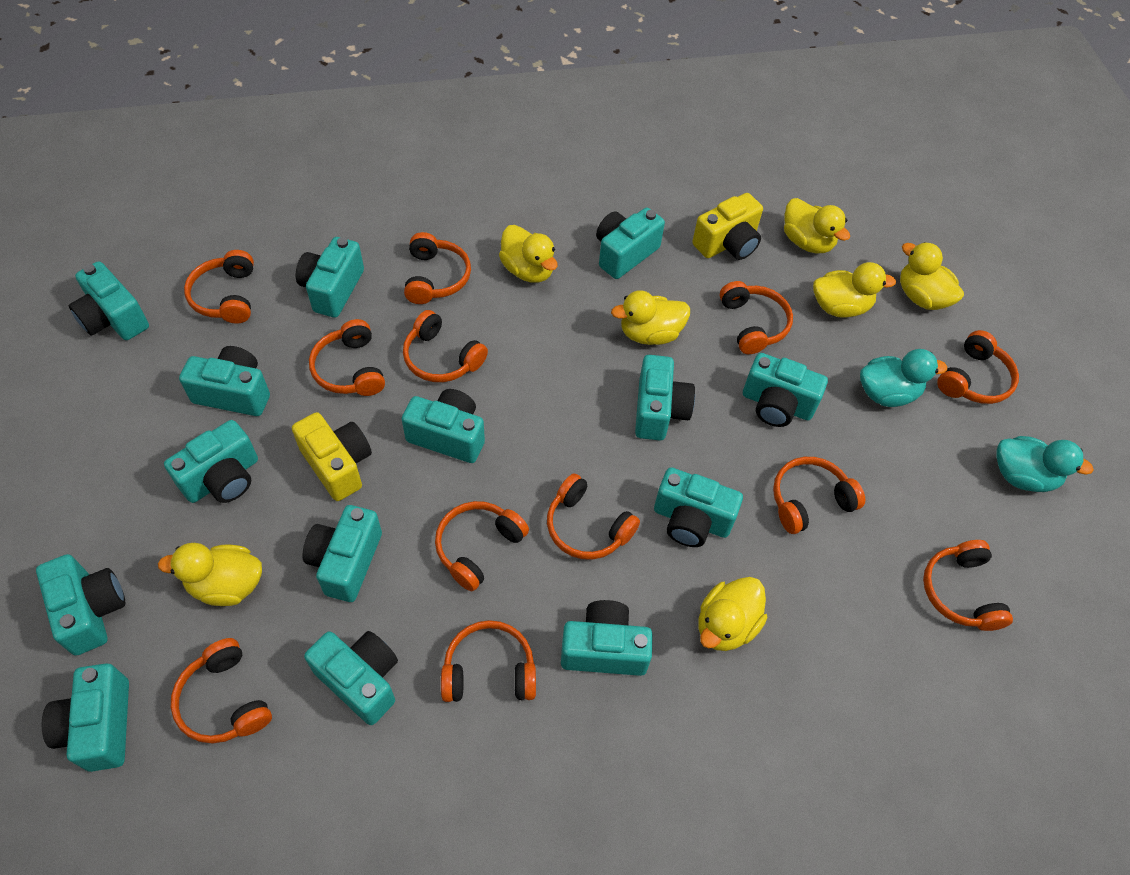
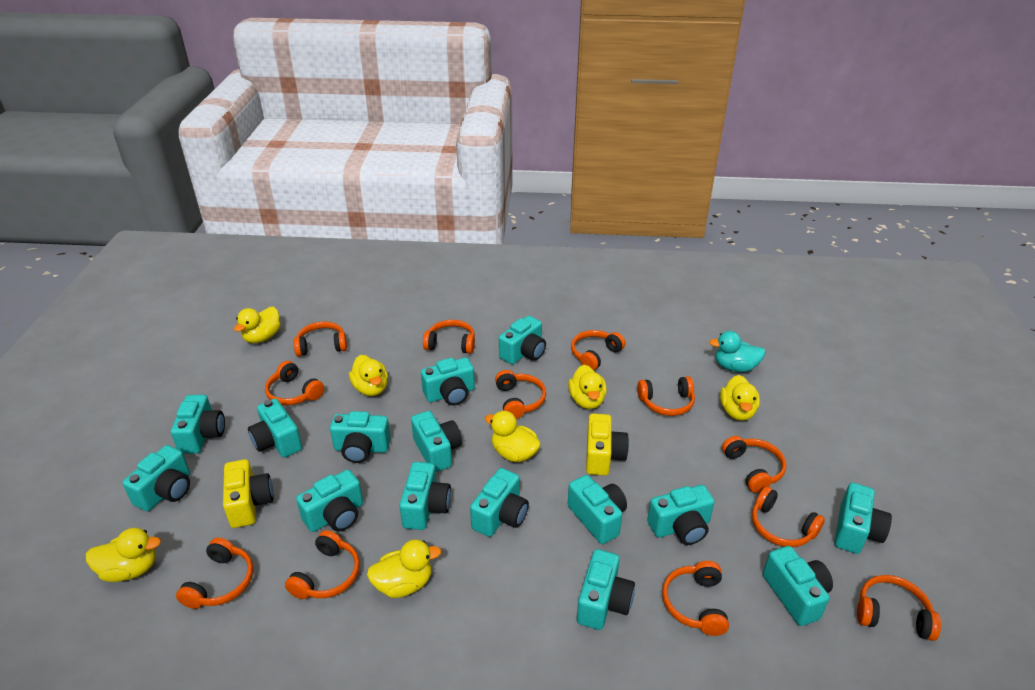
turquoise camera: 14 -> 15
turquoise duck: 2 -> 1

